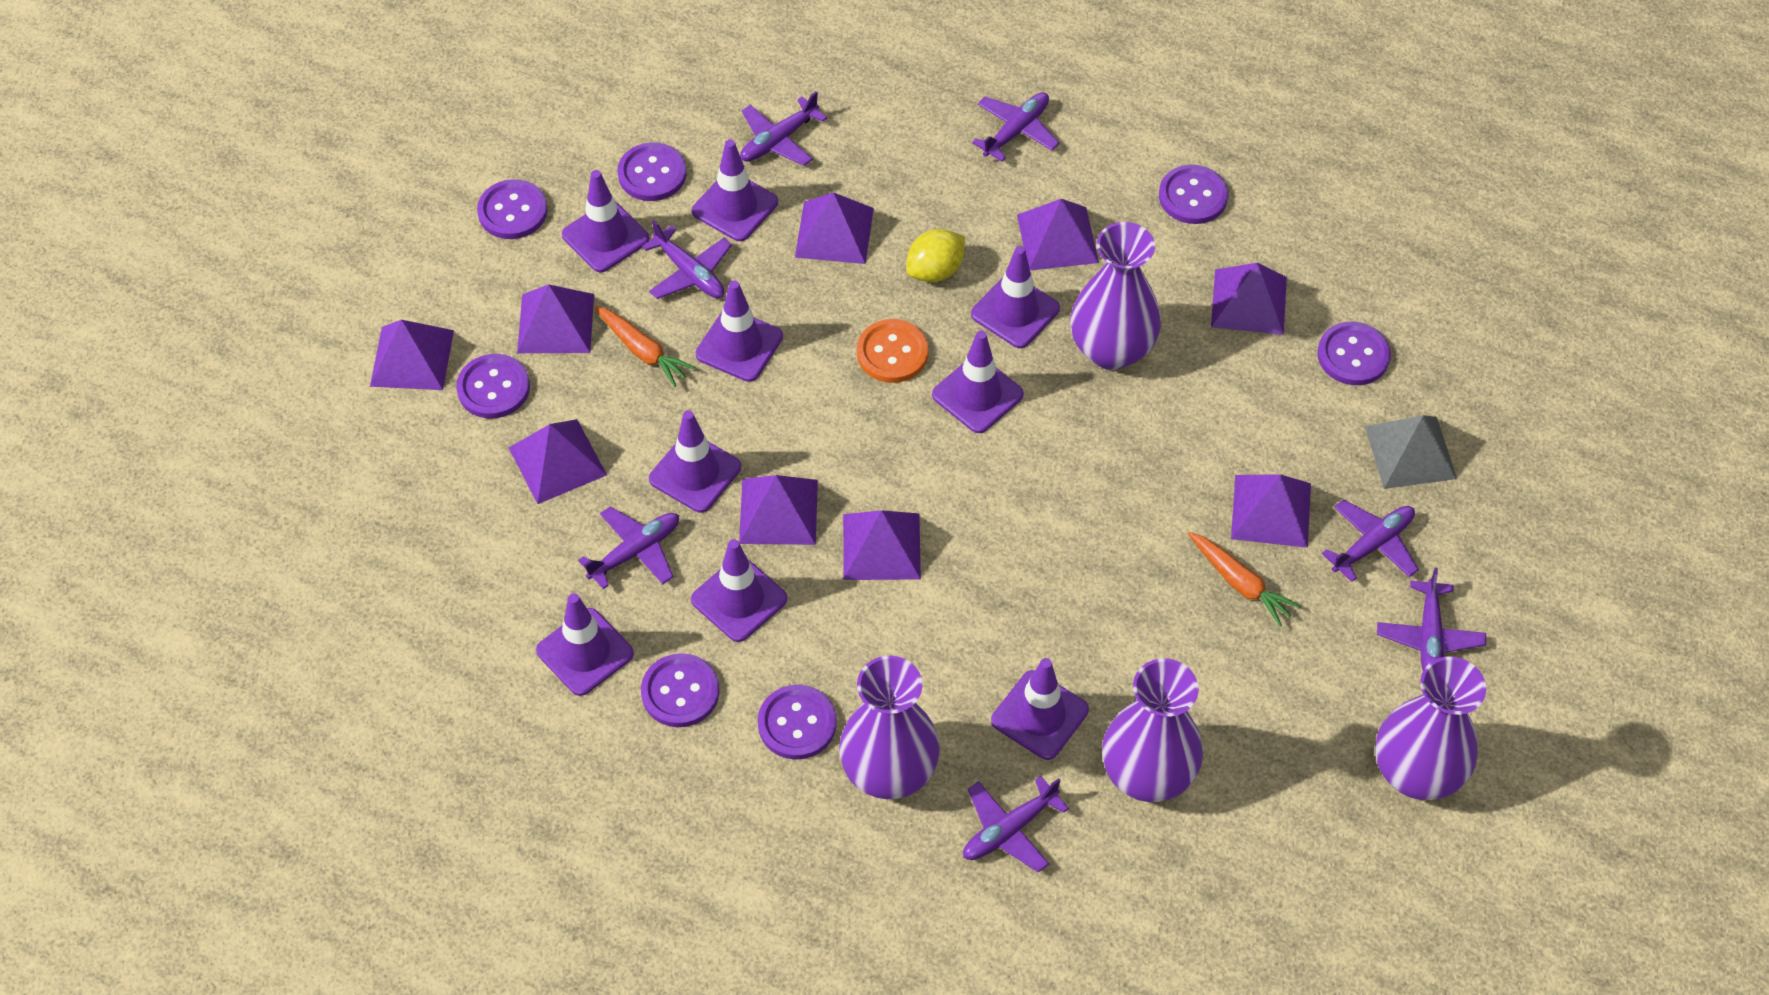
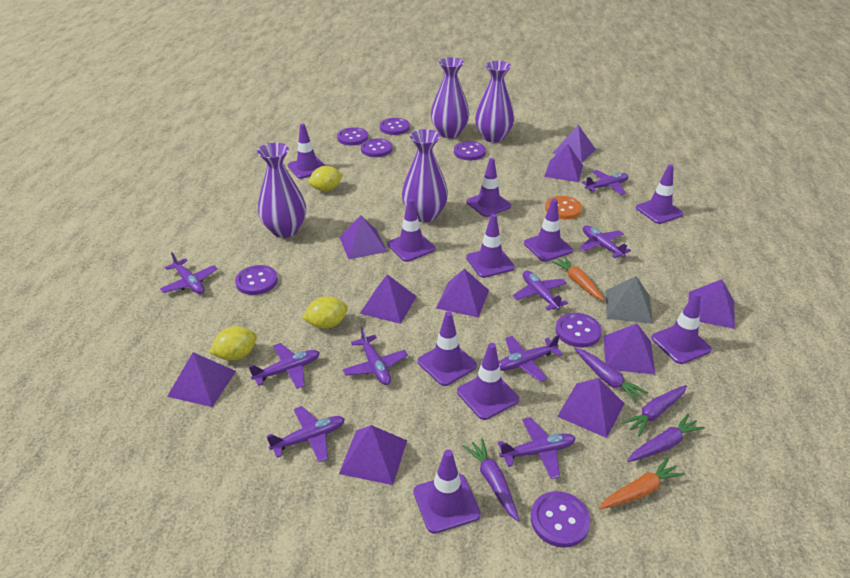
purple carrot: 0 -> 4
purple plane: 7 -> 9
purple pyramid: 9 -> 10
purple traffic cone: 9 -> 10
yellow lemon: 1 -> 3

